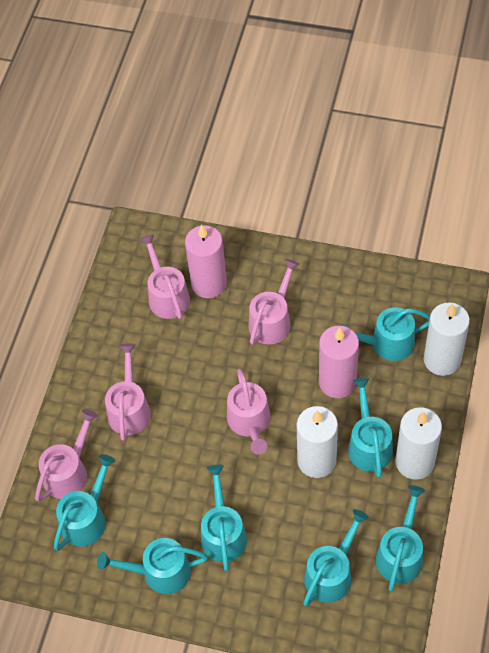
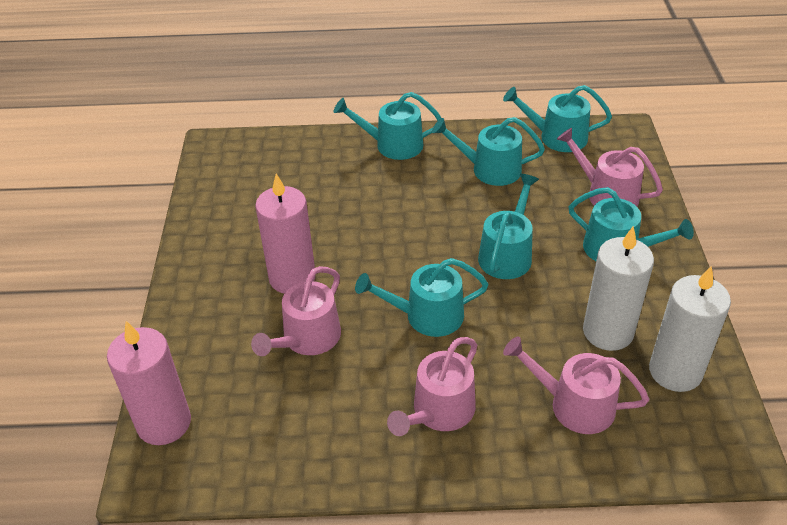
pink watering can: 5 -> 4
turquoise watering can: 7 -> 6
white candle: 3 -> 2

